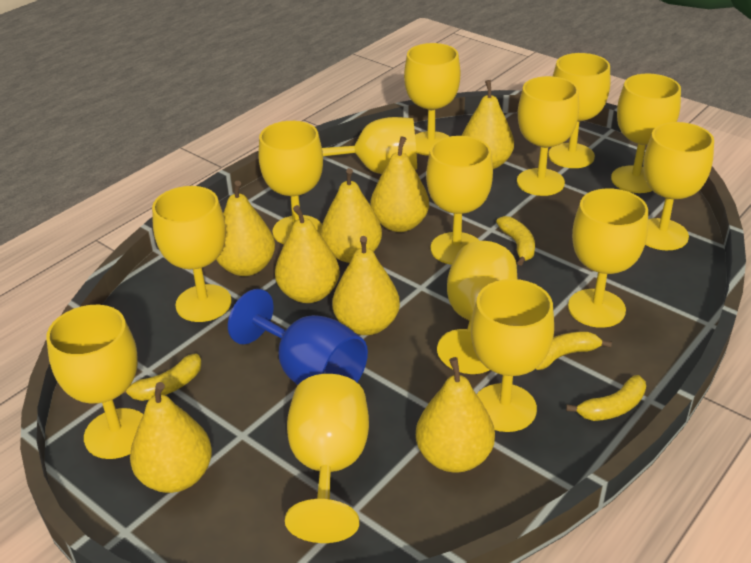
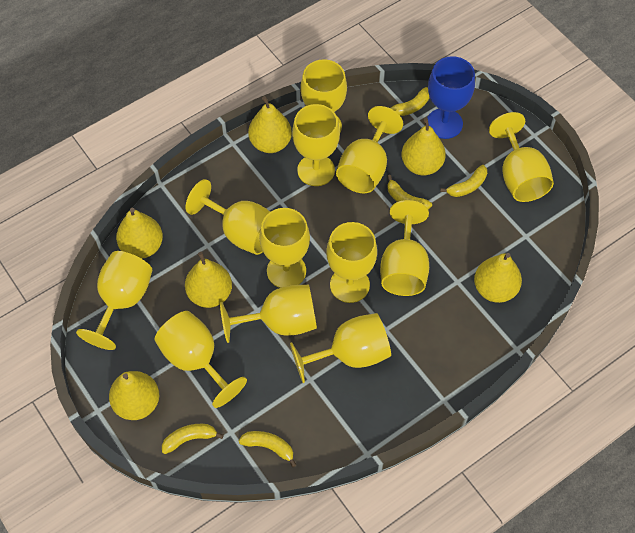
yellow banana: 4 -> 5
yellow goblet: 14 -> 12
yellow pear: 8 -> 6

